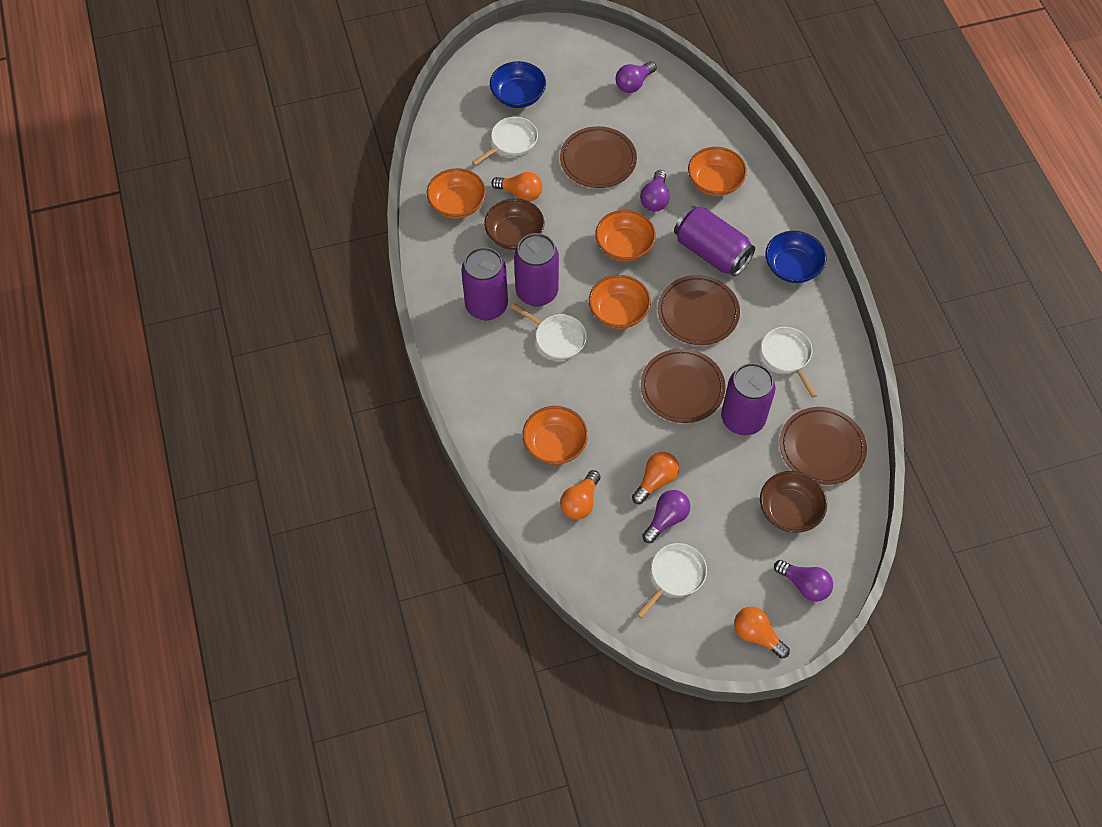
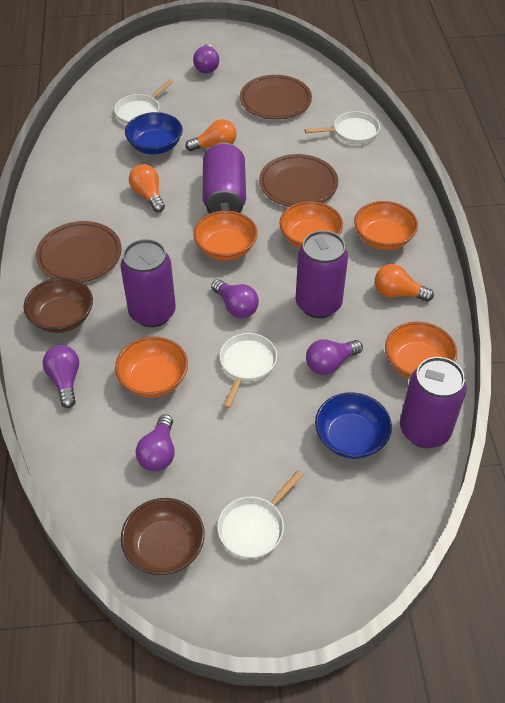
brown plate: 4 -> 3
orange light bulb: 4 -> 3
purple light bulb: 4 -> 5

